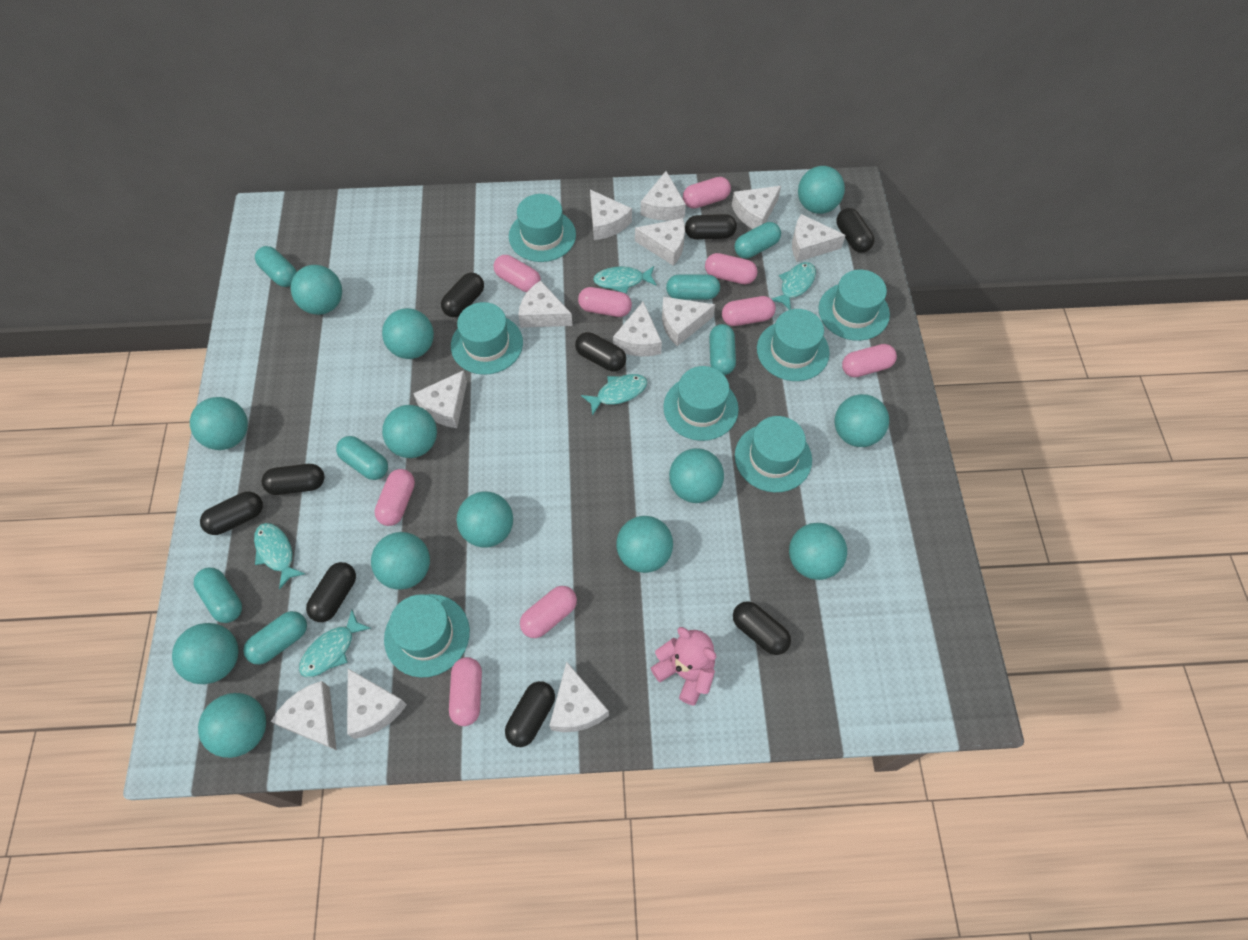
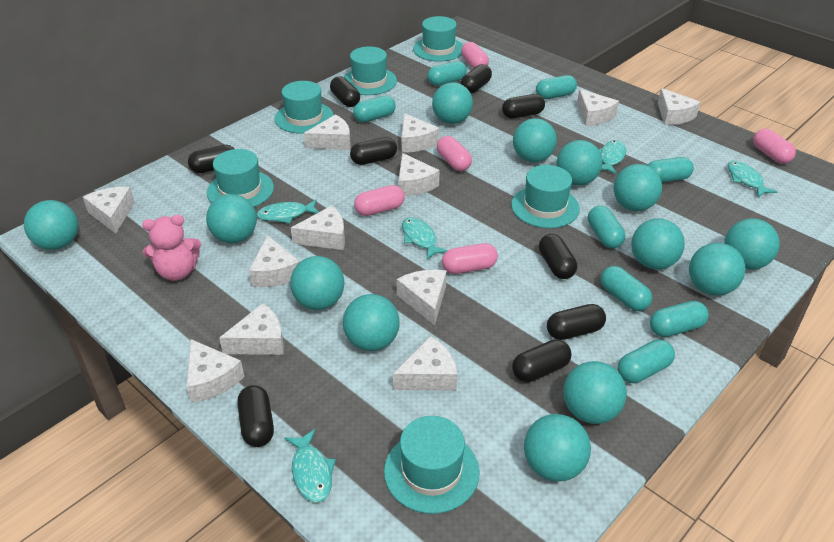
pink capsule: 9 -> 5
turquoise capsule: 7 -> 8
turquoise hat: 7 -> 6

